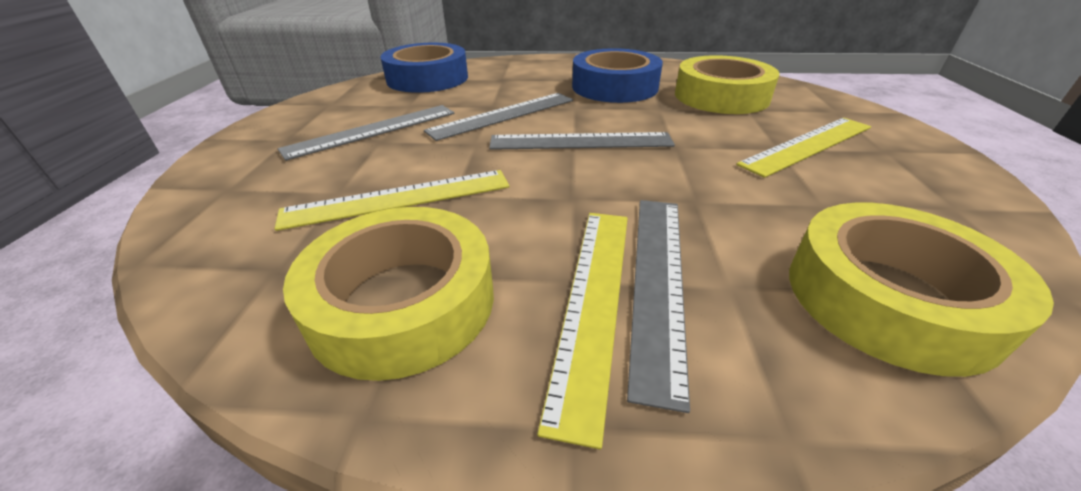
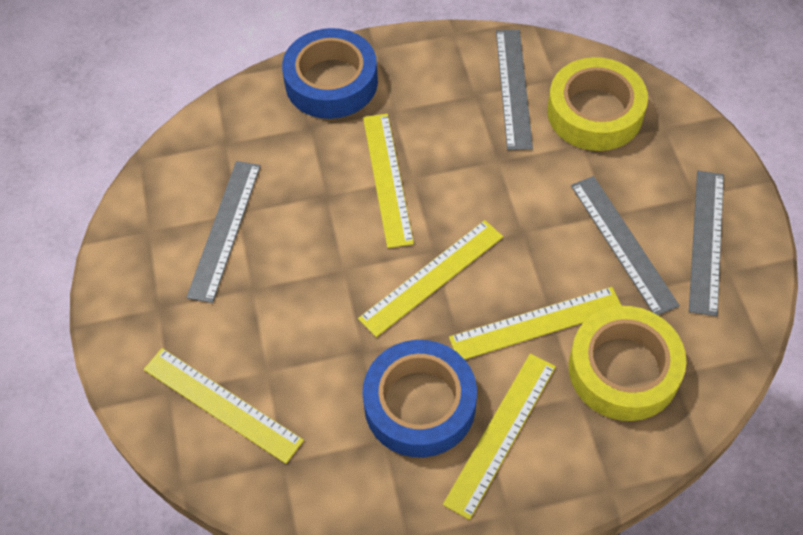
yellow ruler: 3 -> 5
yellow tape: 3 -> 2

